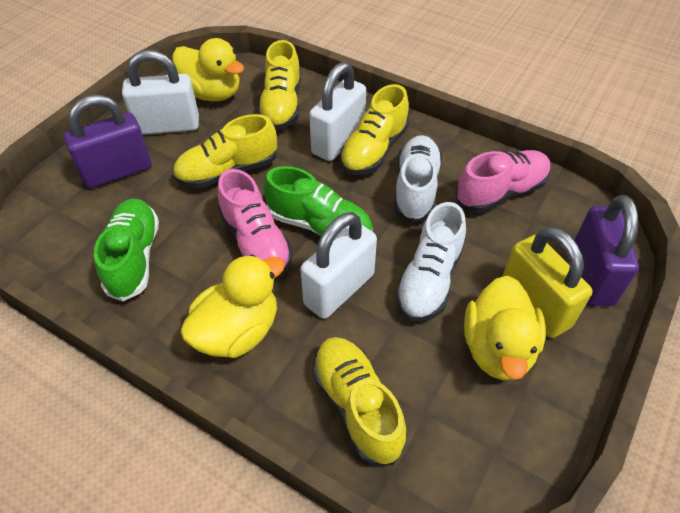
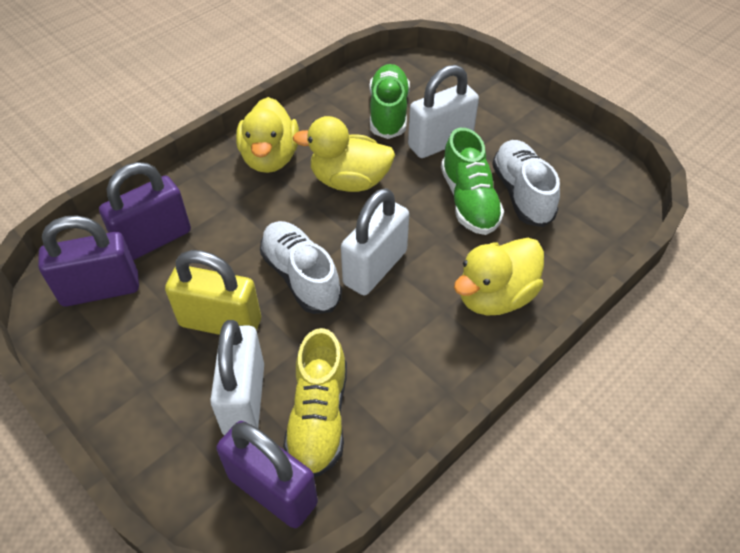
pink shoe: 2 -> 0
purple padlock: 2 -> 3
yellow shoe: 4 -> 1

